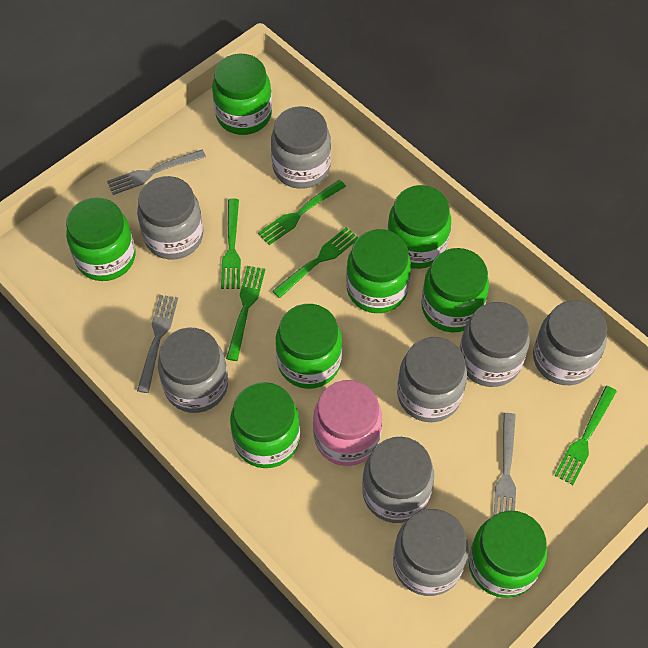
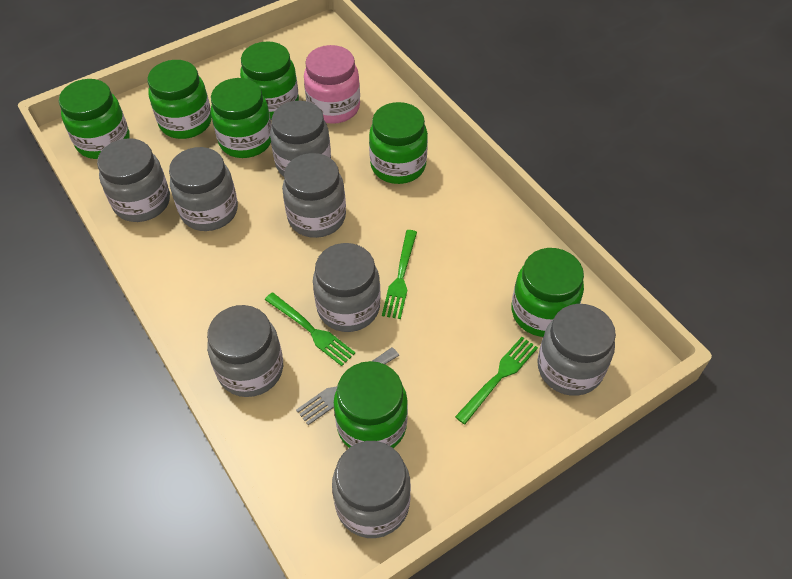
green fork: 5 -> 3
green jar: 8 -> 7
grey fork: 3 -> 1

